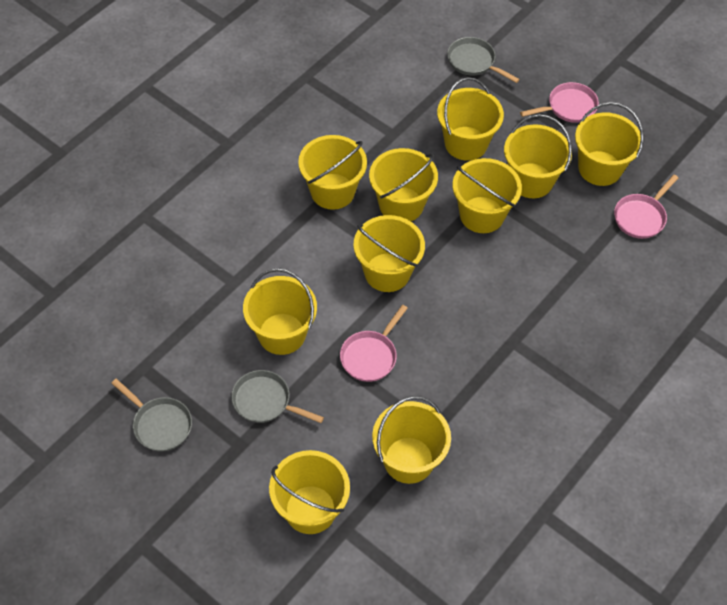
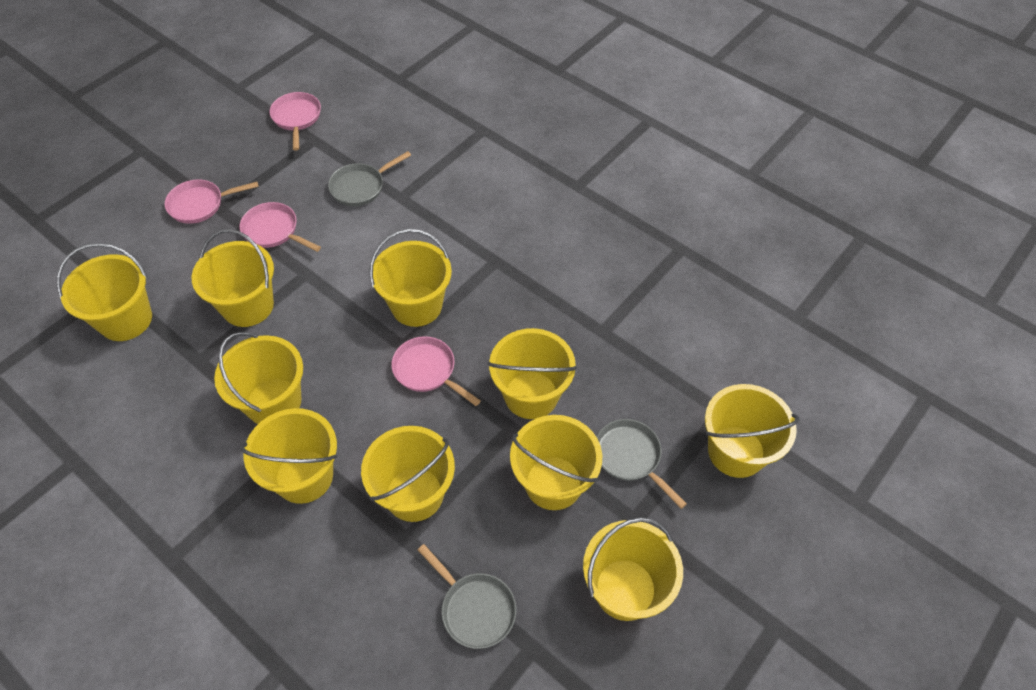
pink pan: 3 -> 4

